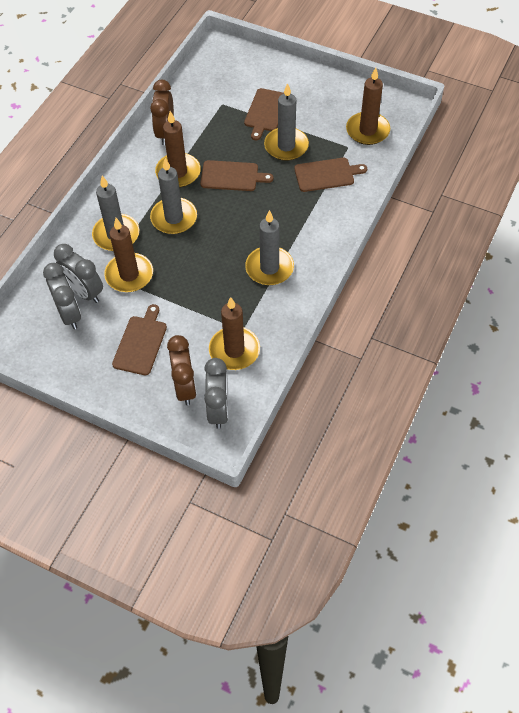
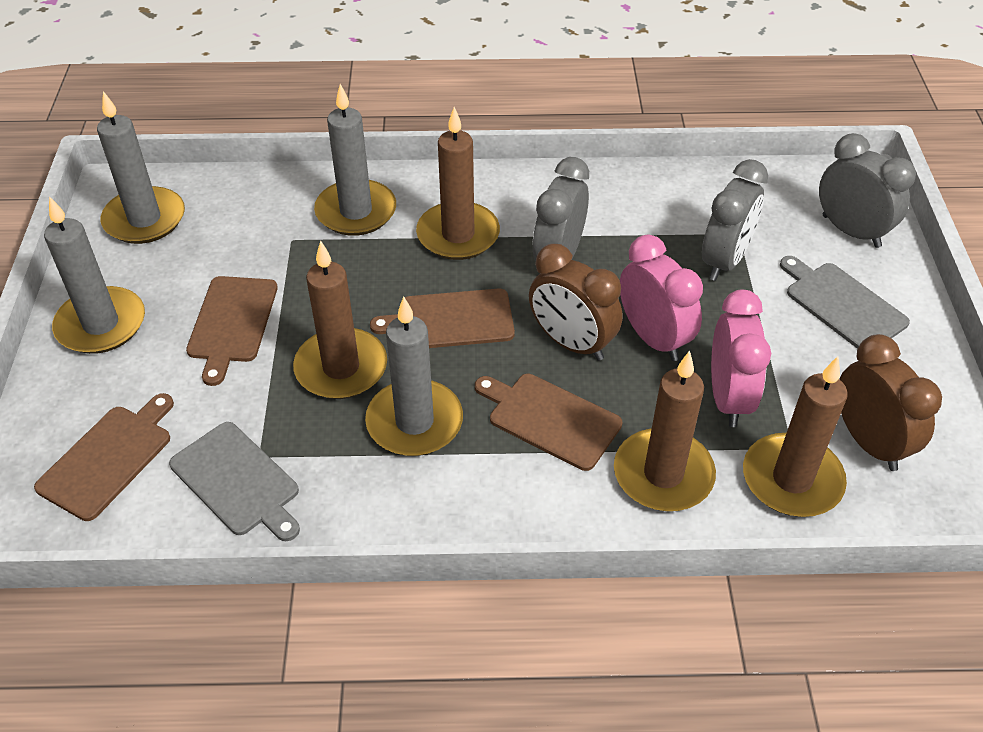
grey cutting board: 0 -> 2
pink clock: 0 -> 2

